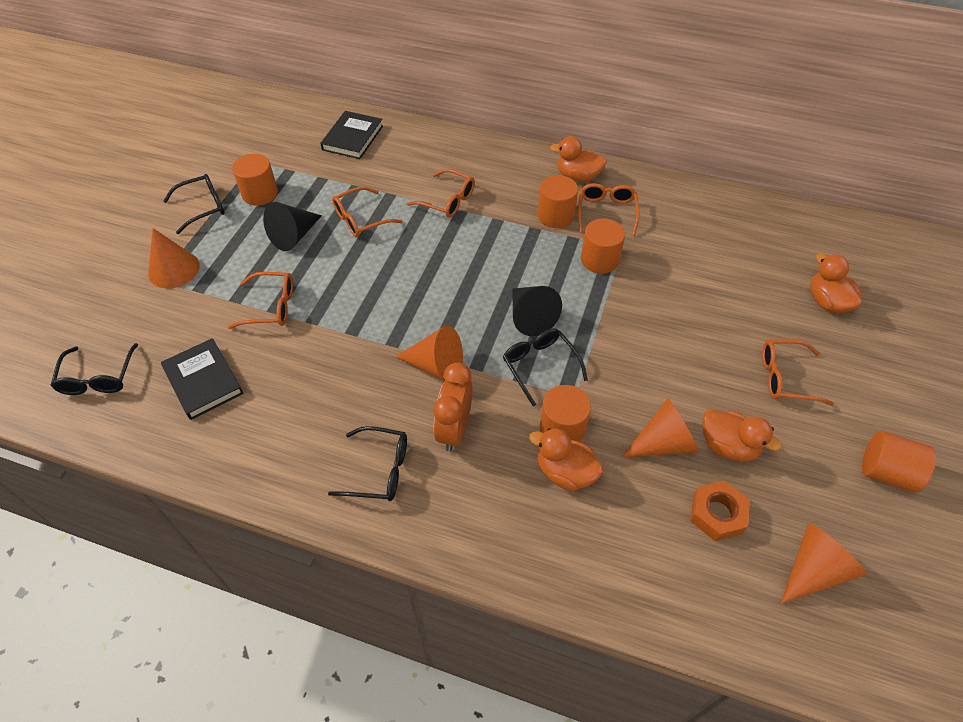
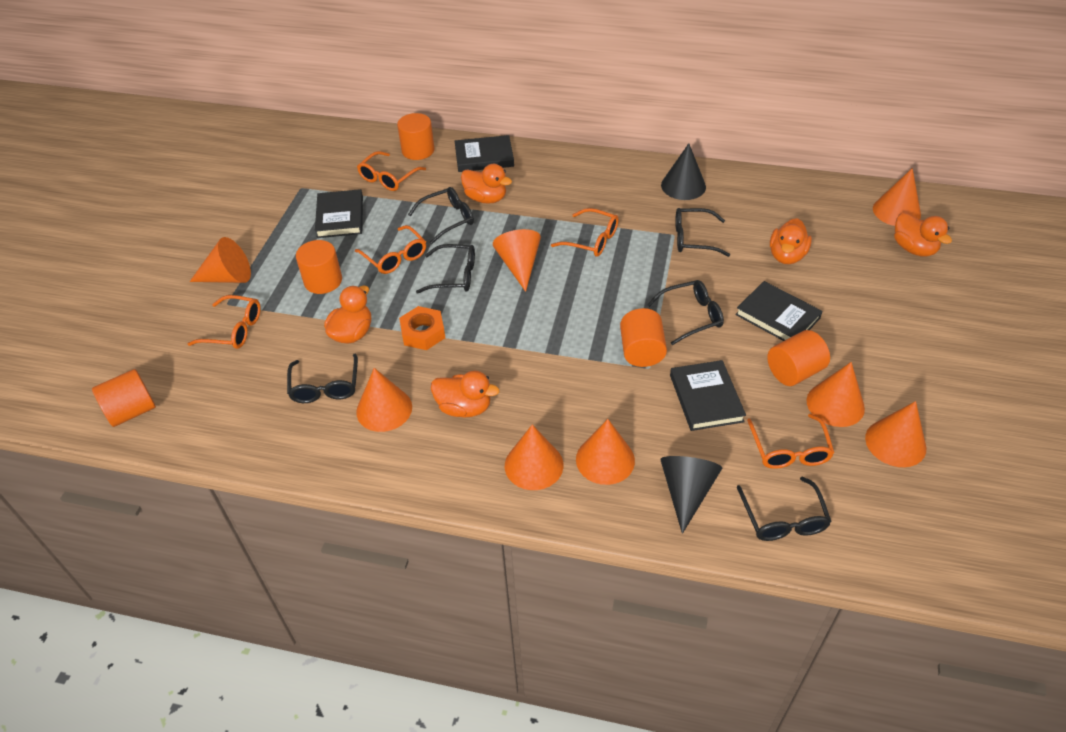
black book: 2 -> 4
black glasses: 4 -> 6
orange clock: 1 -> 0
orange cone: 4 -> 8
orange duck: 4 -> 5

